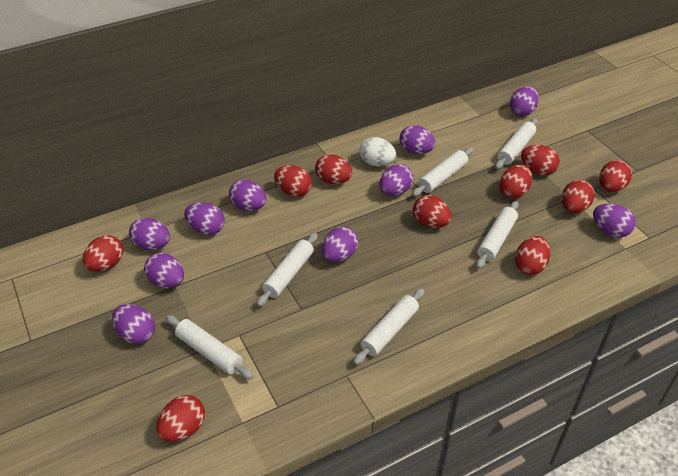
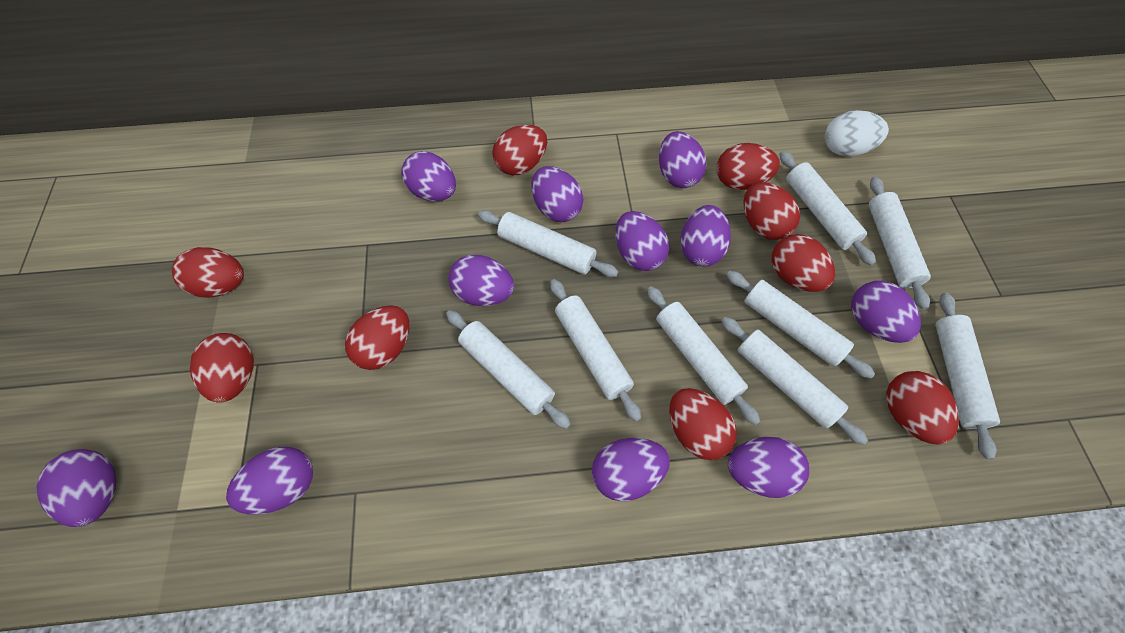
purple egg: 10 -> 11
red egg: 10 -> 9
white rolling pin: 6 -> 9

